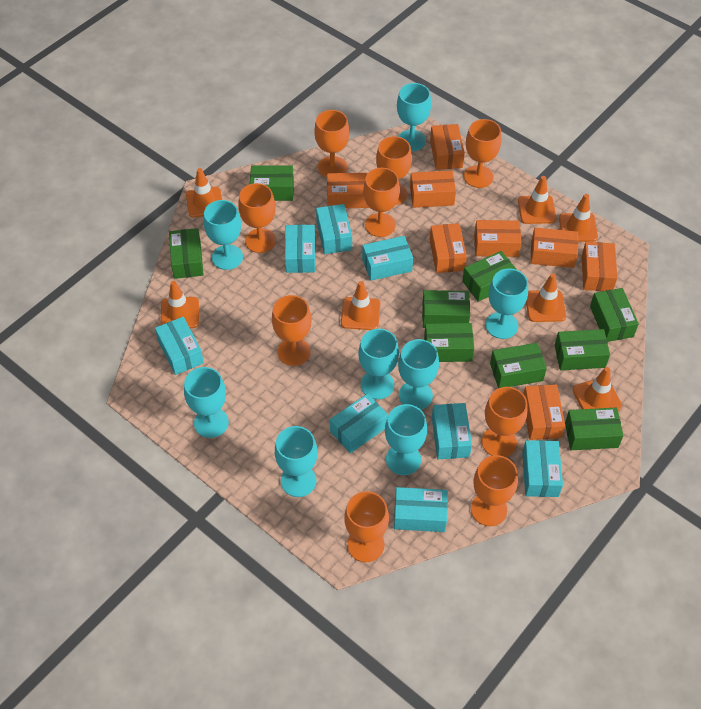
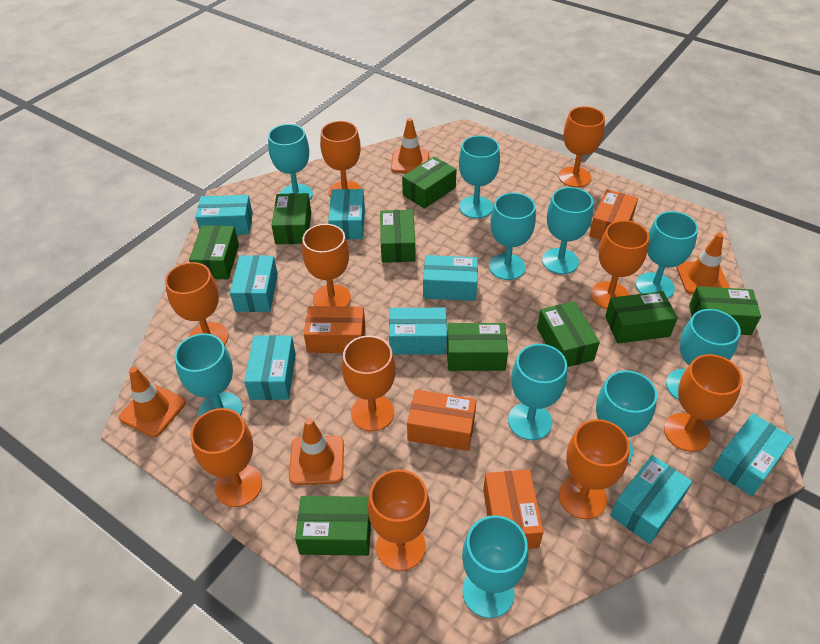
orange box: 8 -> 4
orange goblet: 9 -> 10
orange traffic cone: 7 -> 4
turquoise goblet: 8 -> 10

